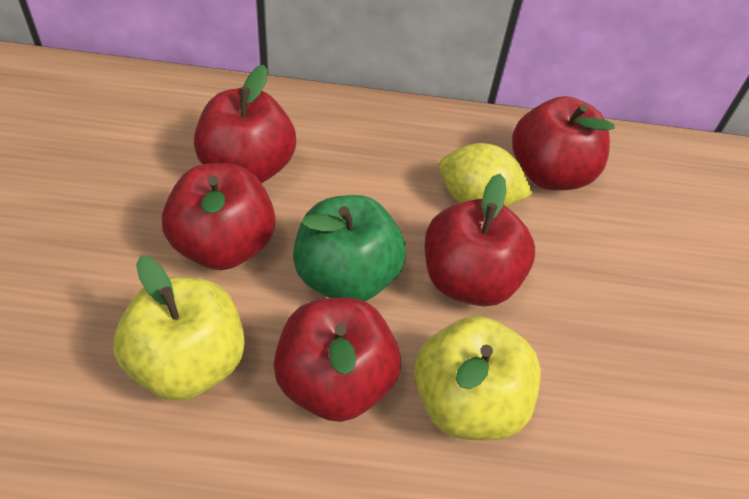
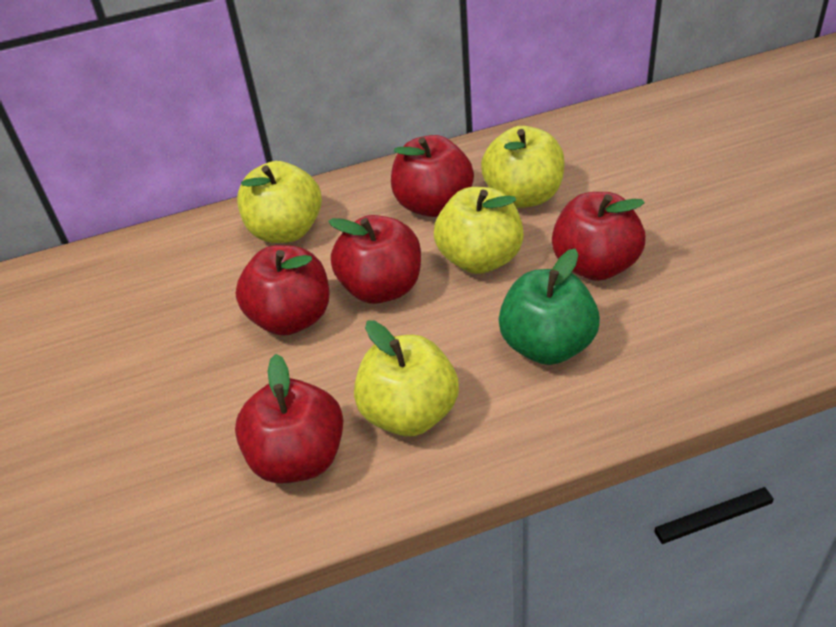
yellow apple: 2 -> 4
yellow lemon: 1 -> 0

